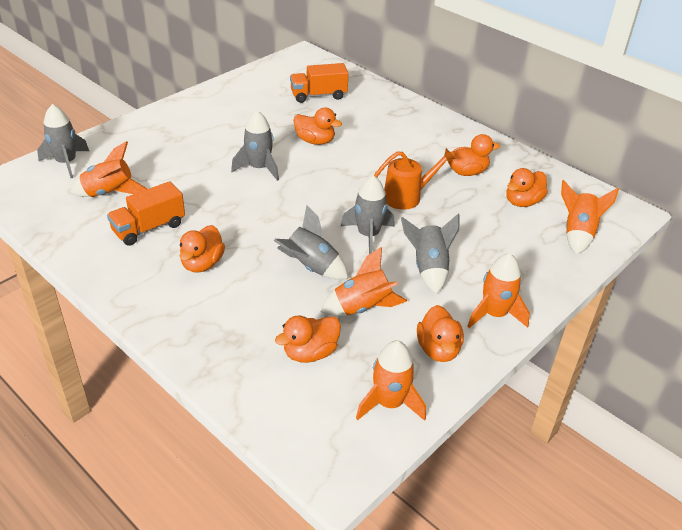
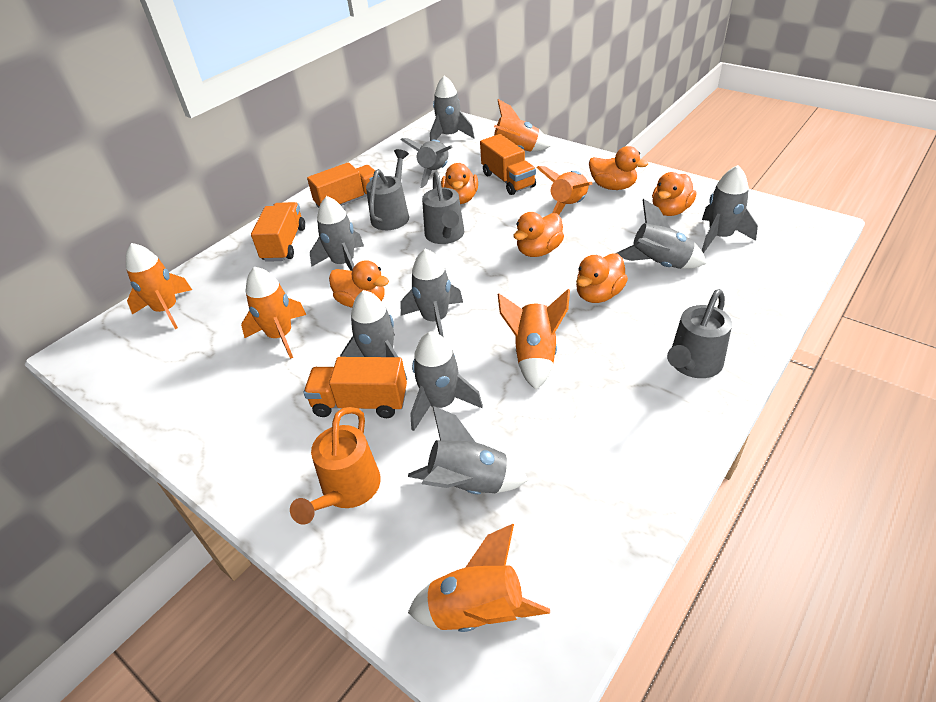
grey rocket: 5 -> 9
grey watering can: 0 -> 3
orange rocket: 5 -> 6
orange truck: 2 -> 4

